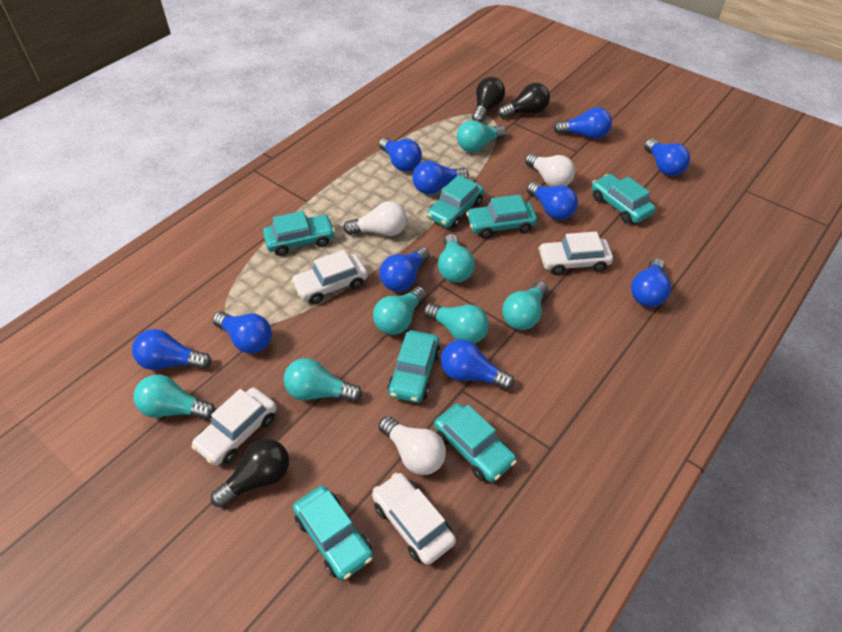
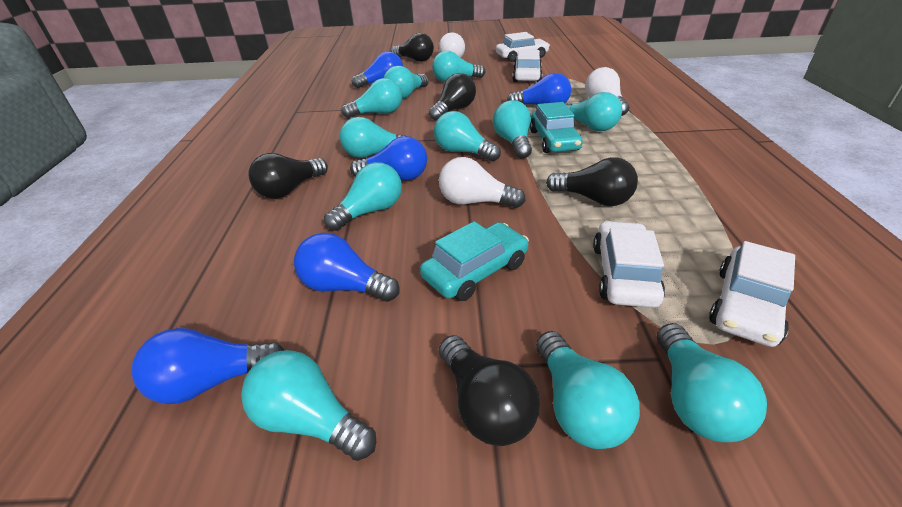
black light bulb: 3 -> 5
blue light bulb: 10 -> 5
turquoise car: 7 -> 2
turquoise light bulb: 7 -> 11

